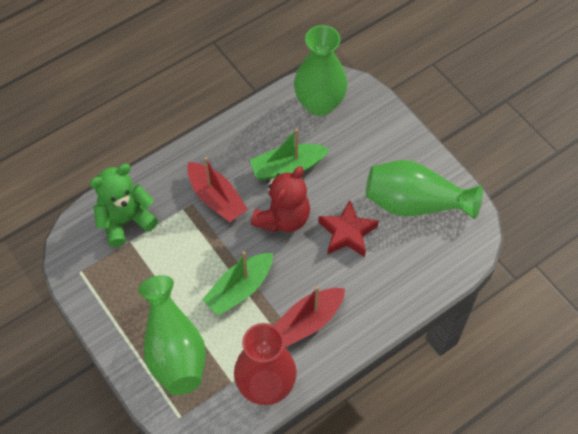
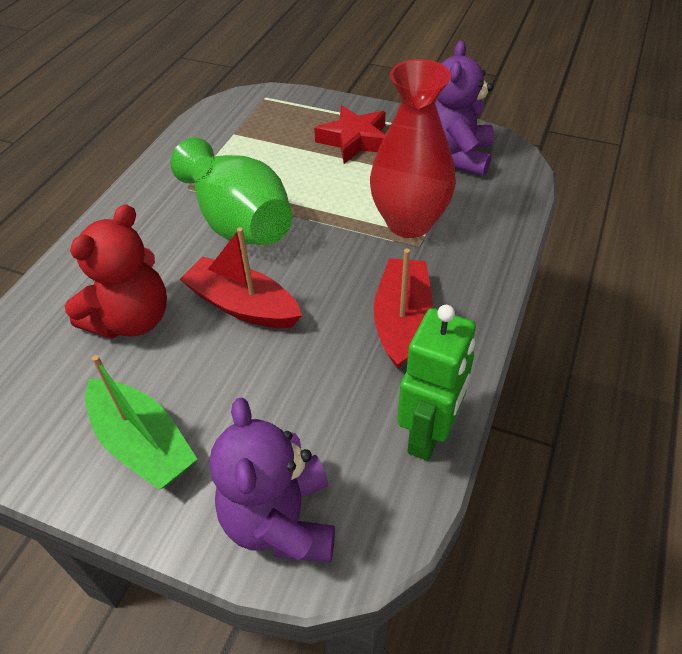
green boat: 2 -> 1
green robot: 0 -> 1
green teddy bear: 1 -> 0
green vase: 3 -> 1
purple teddy bear: 0 -> 2

